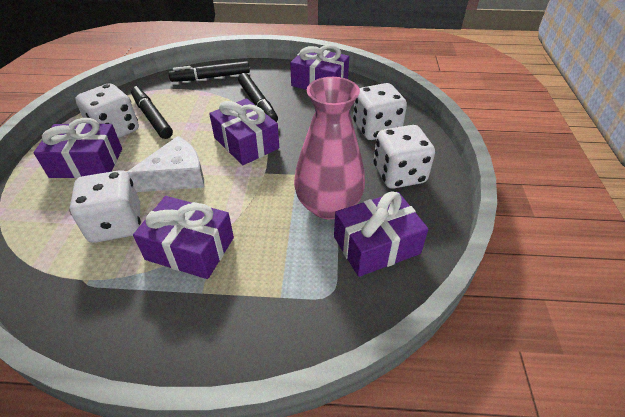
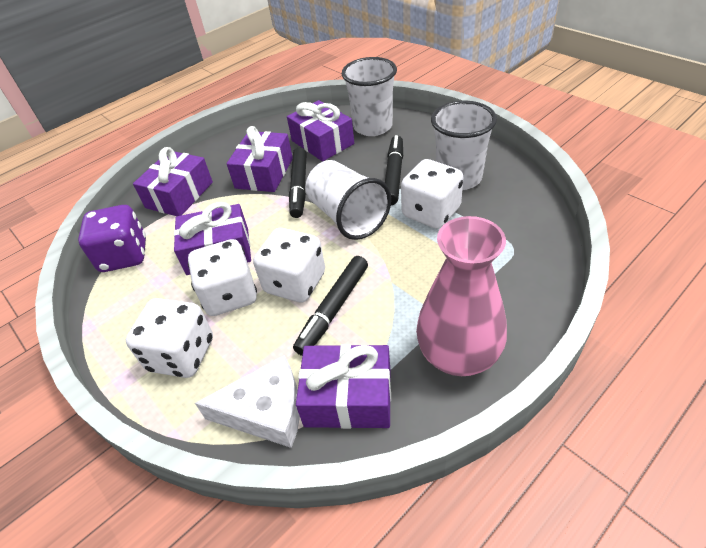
purple dice: 0 -> 1
white cup: 0 -> 3

